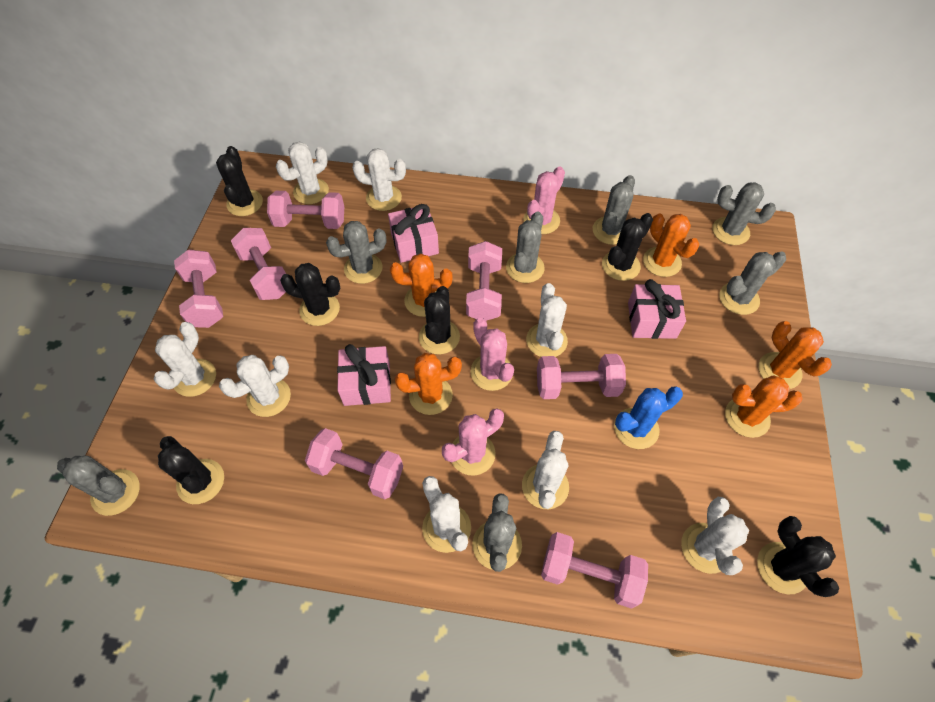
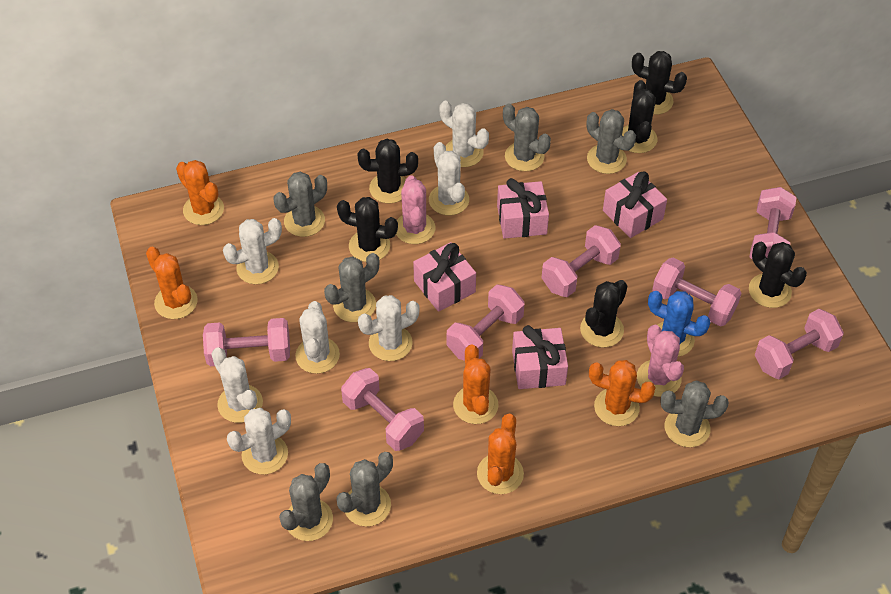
pink cactus: 3 -> 2
pink gift: 3 -> 4
white cactus: 8 -> 7

